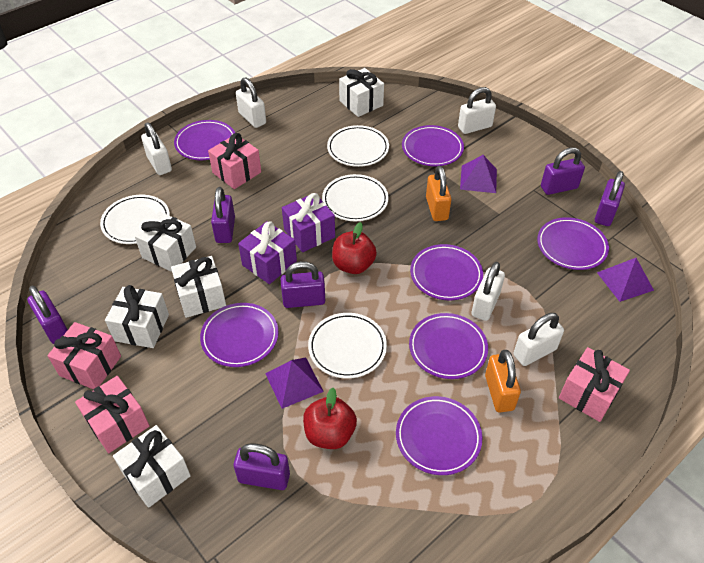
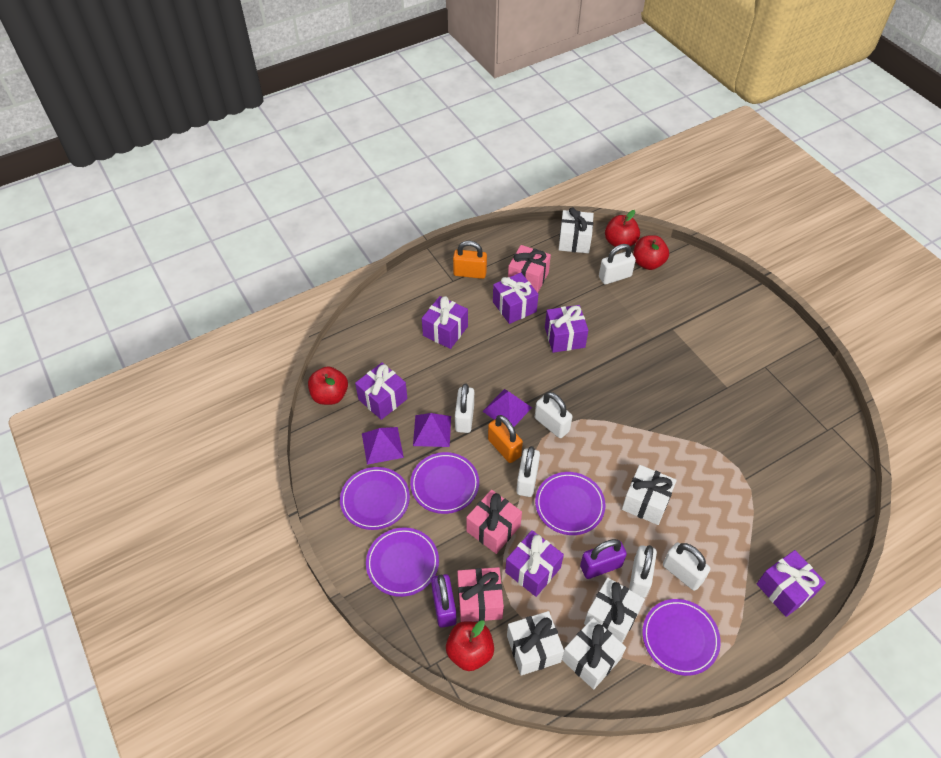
pink gift: 4 -> 3
purple gift: 2 -> 6
purple padlock: 6 -> 2
purple plate: 7 -> 5
red apple: 2 -> 4
white padlock: 5 -> 6
white plate: 4 -> 0

